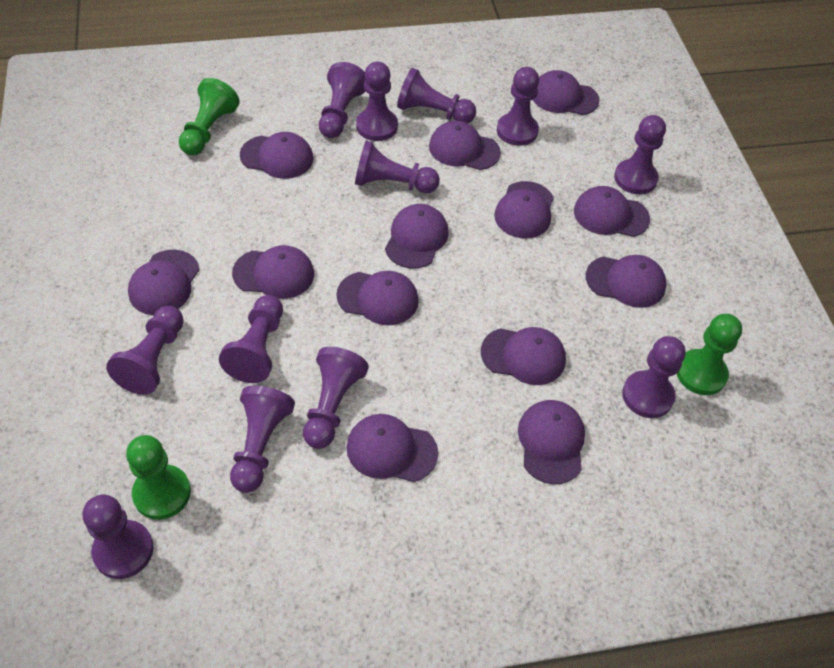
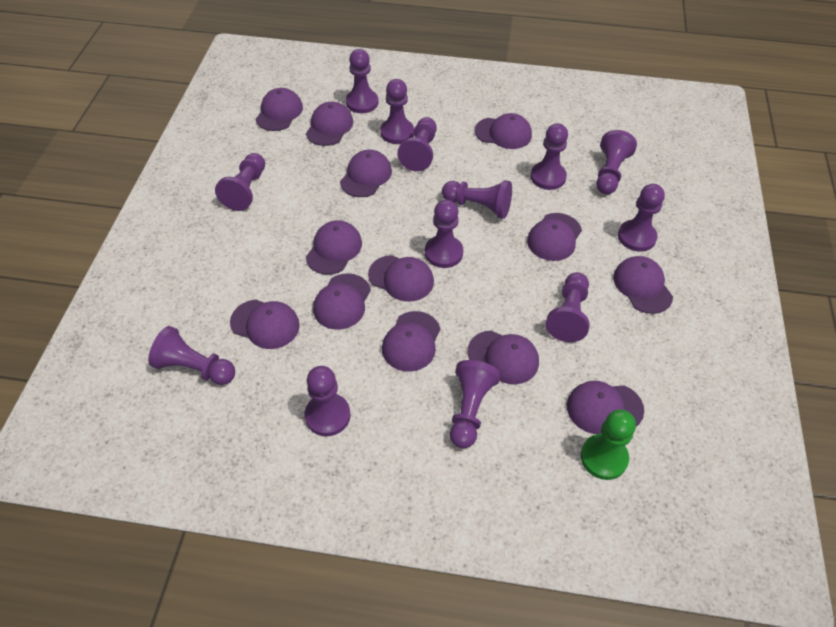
green pawn: 3 -> 1
purple pawn: 12 -> 13

